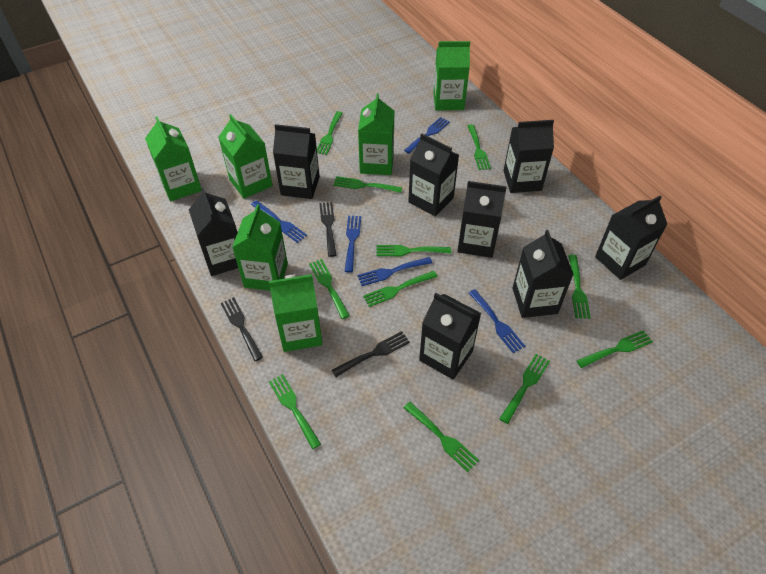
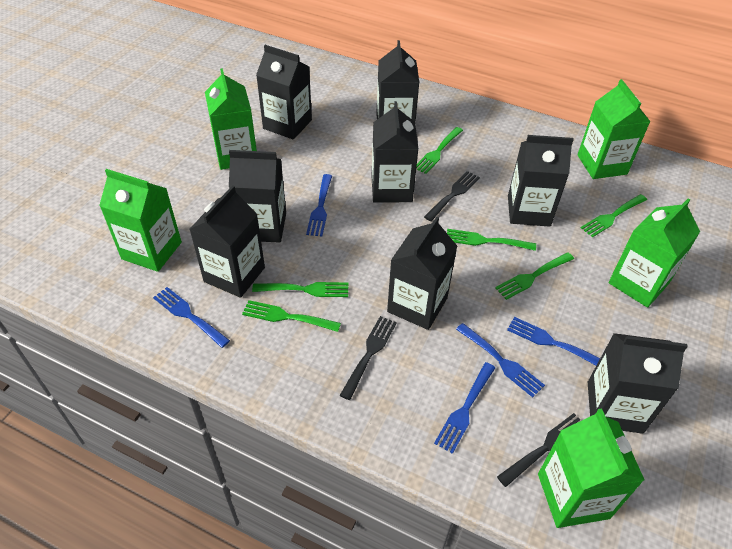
green carton: 6 -> 5
green fork: 11 -> 6

